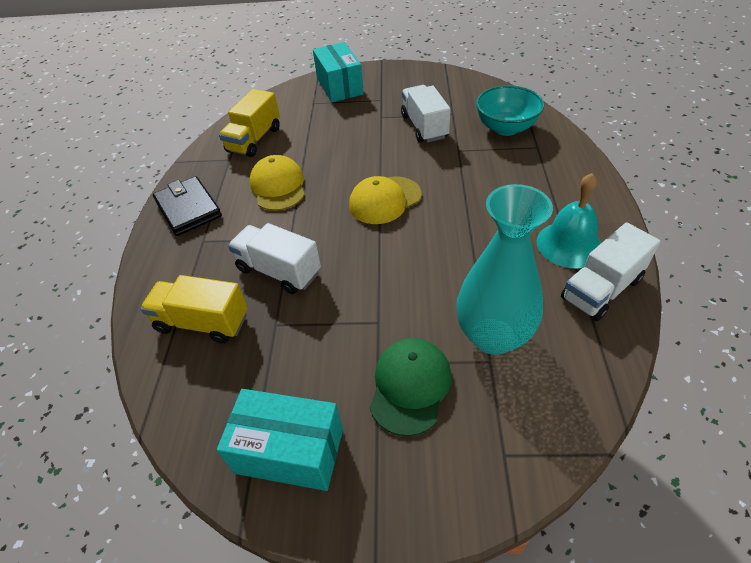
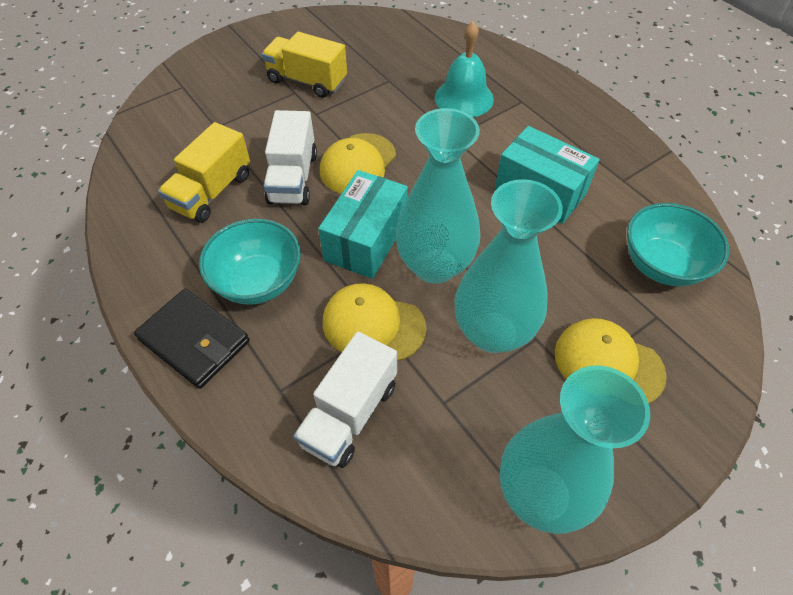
green cap: 1 -> 0
turquoise bowl: 1 -> 2
turquoise vase: 1 -> 3
white truck: 3 -> 2
yellow cap: 2 -> 3

